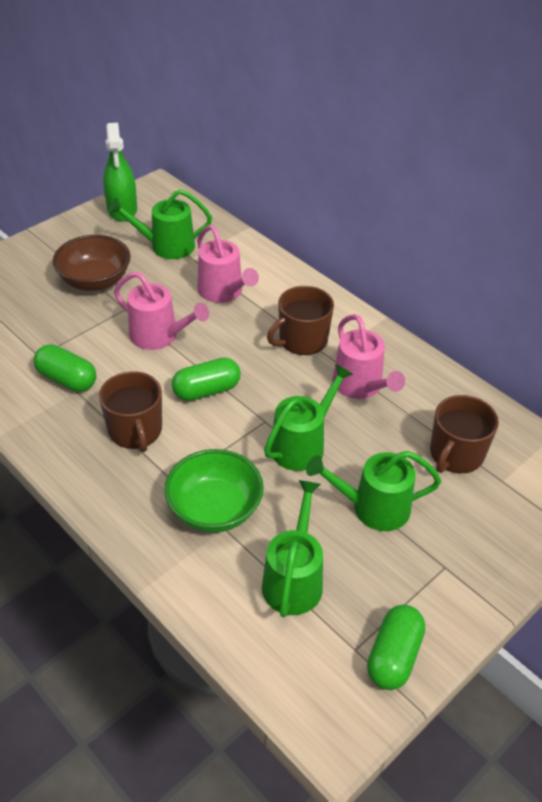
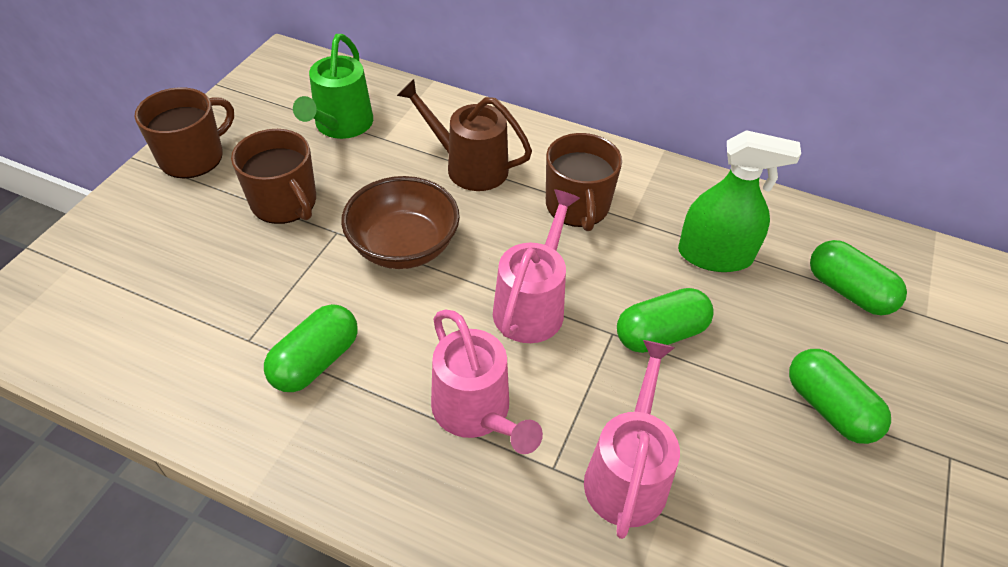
brown watering can: 0 -> 1
green bowl: 1 -> 0
green capsule: 3 -> 4
green watering can: 4 -> 1

